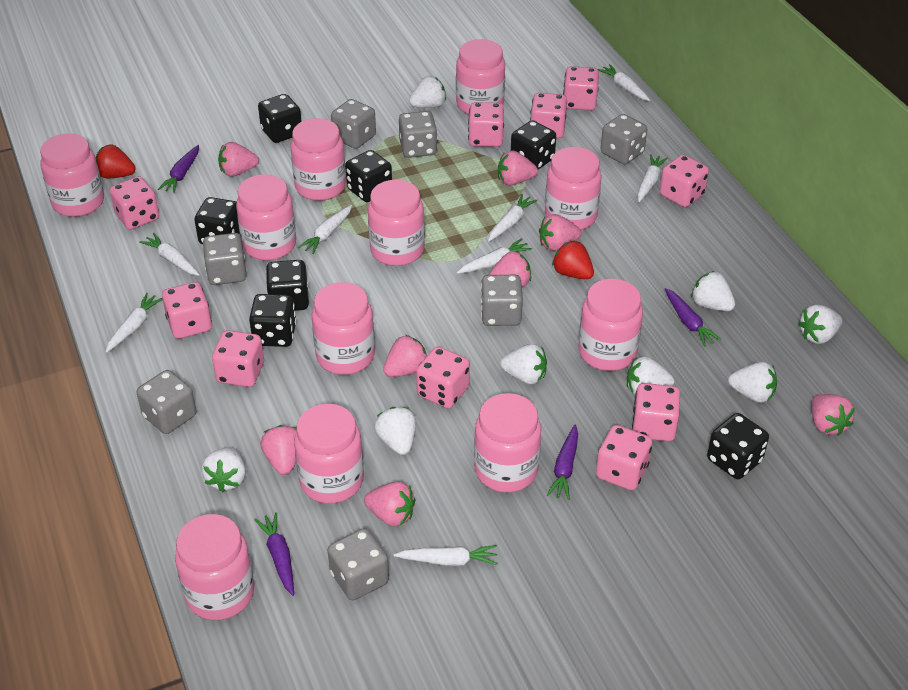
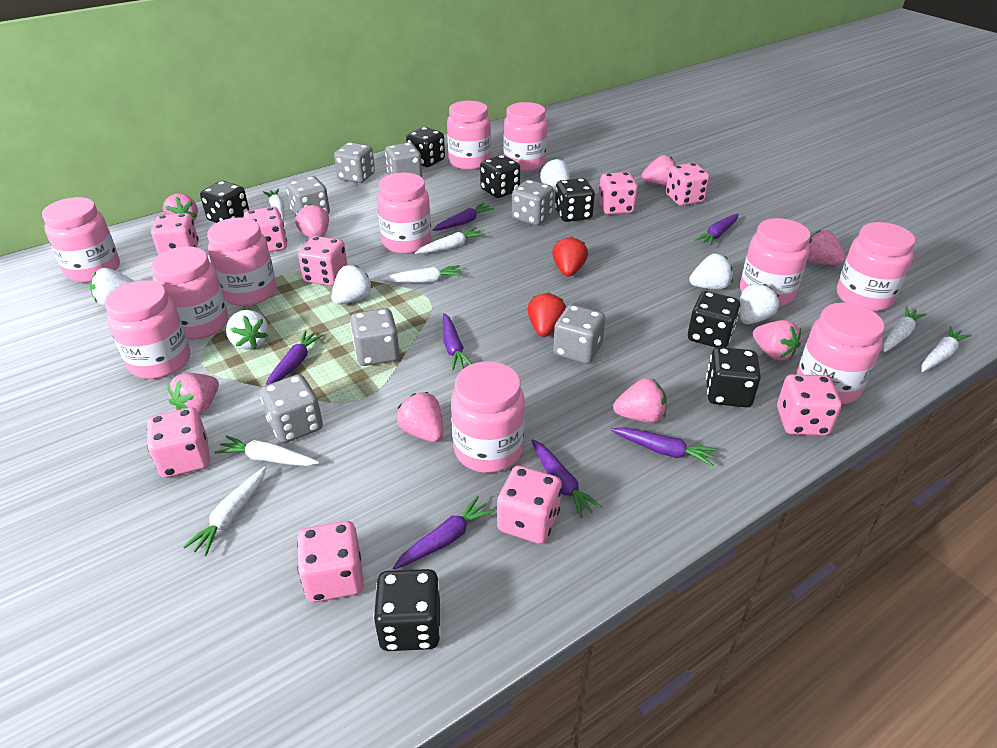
pink dice: 10 -> 9
purple carrot: 4 -> 7
white carrot: 8 -> 7
white strawberry: 8 -> 6

